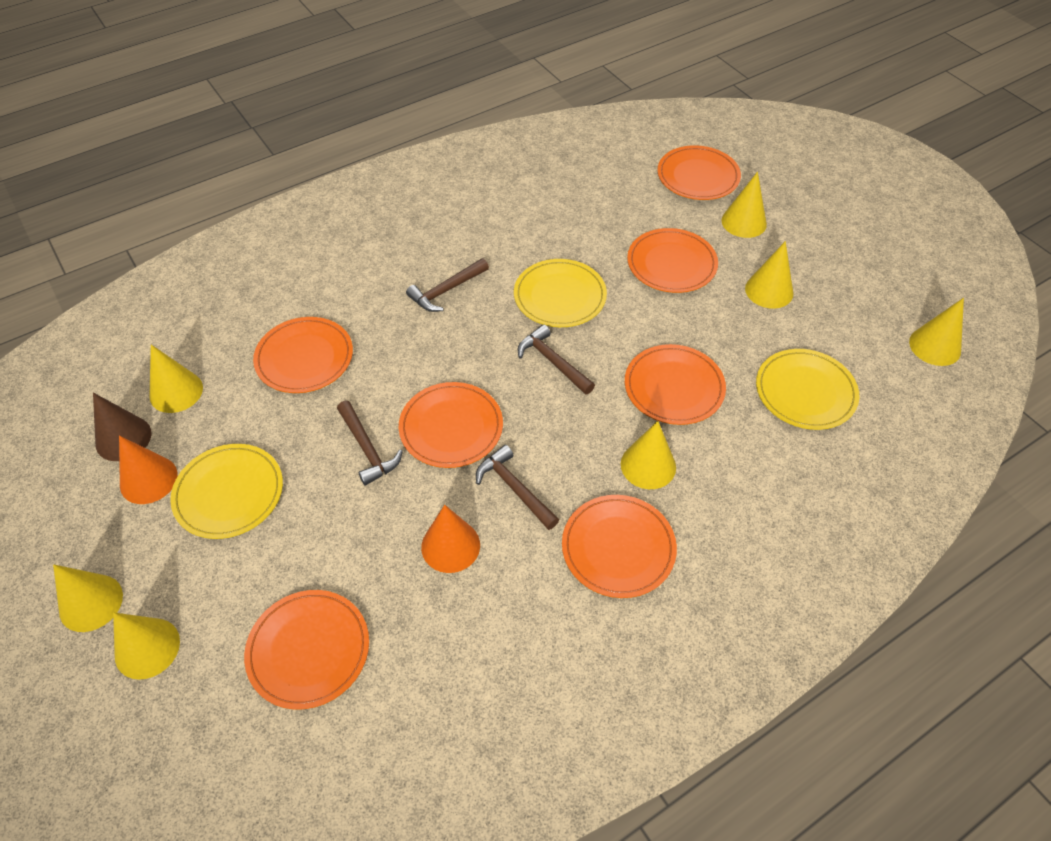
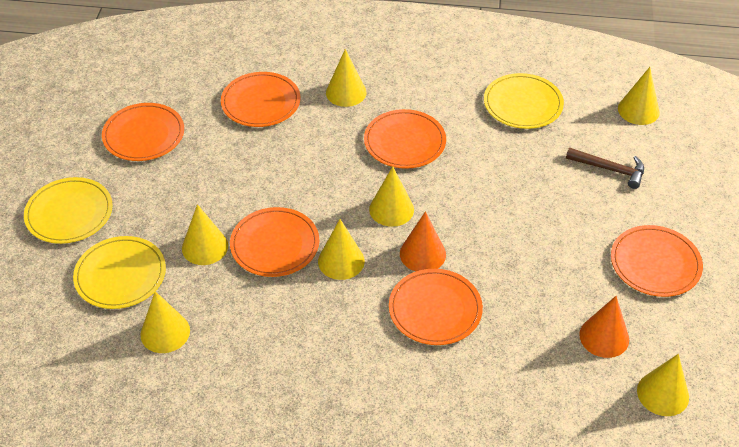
brown cone: 1 -> 0
brown hammer: 4 -> 1
orange plate: 7 -> 6

